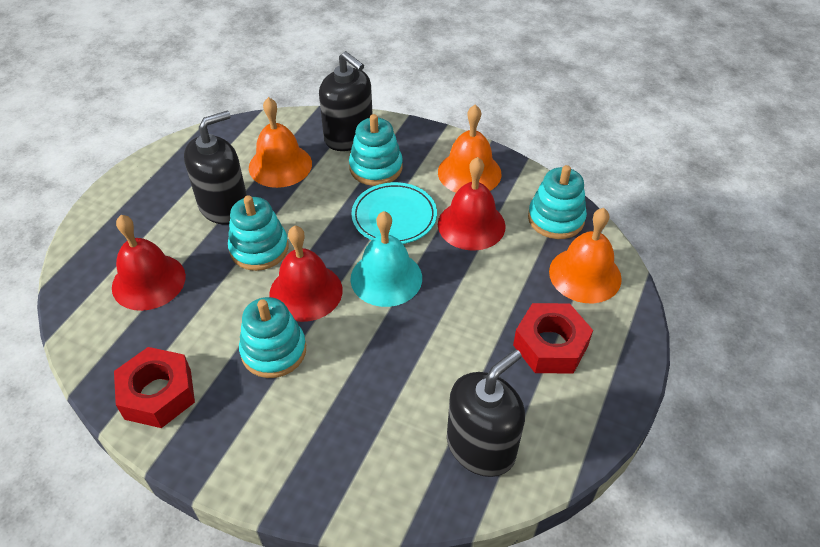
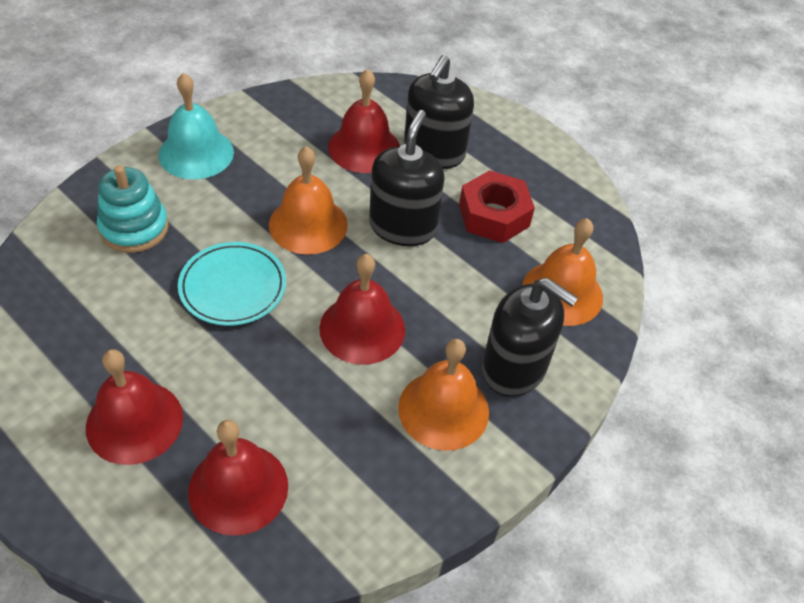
red bell: 3 -> 4
red nut: 2 -> 1
turquoise stacking toy: 4 -> 1

